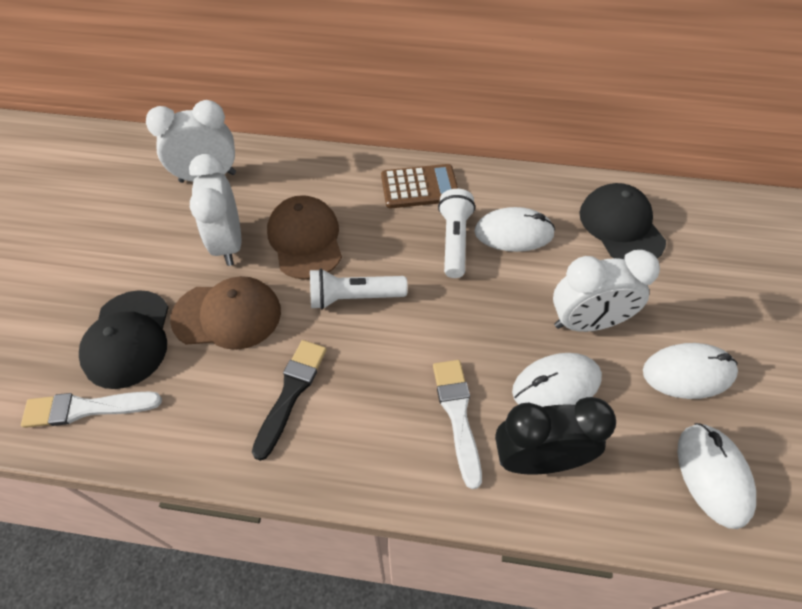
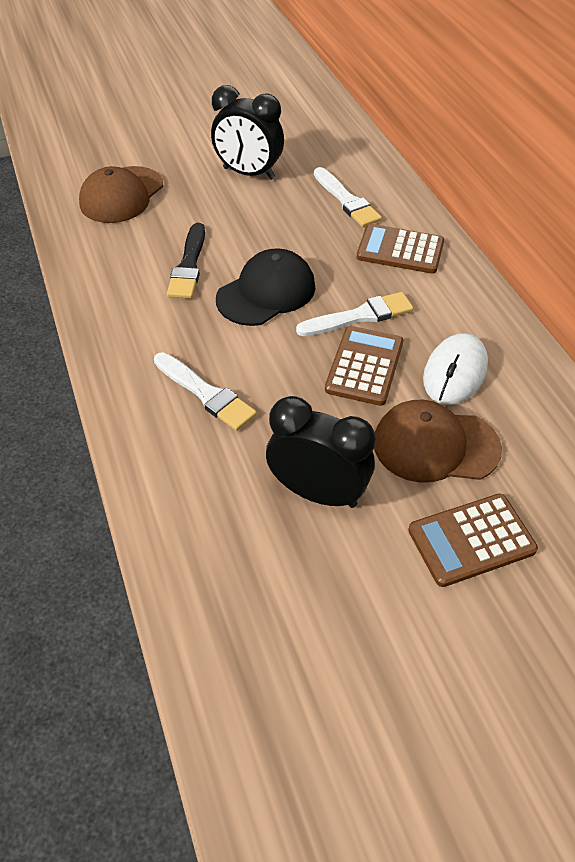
black cap: 2 -> 1
black clock: 1 -> 2
brown calculator: 1 -> 3
white brush: 2 -> 3
white clock: 3 -> 0
white flashlight: 2 -> 0
white mouse: 4 -> 1

